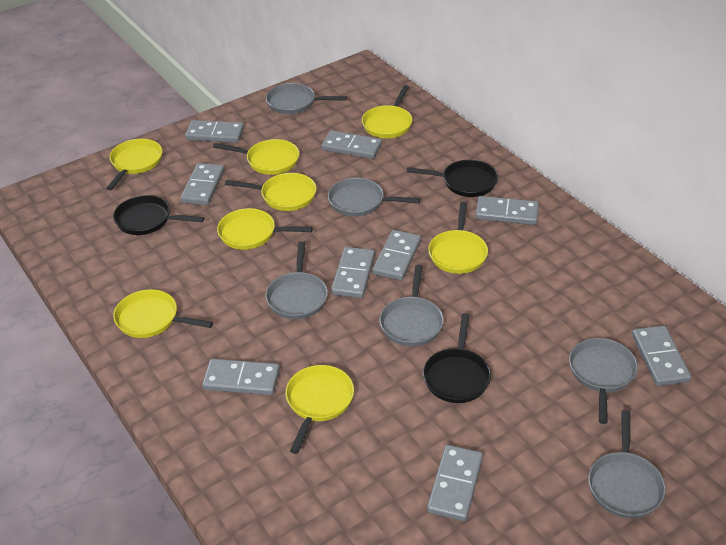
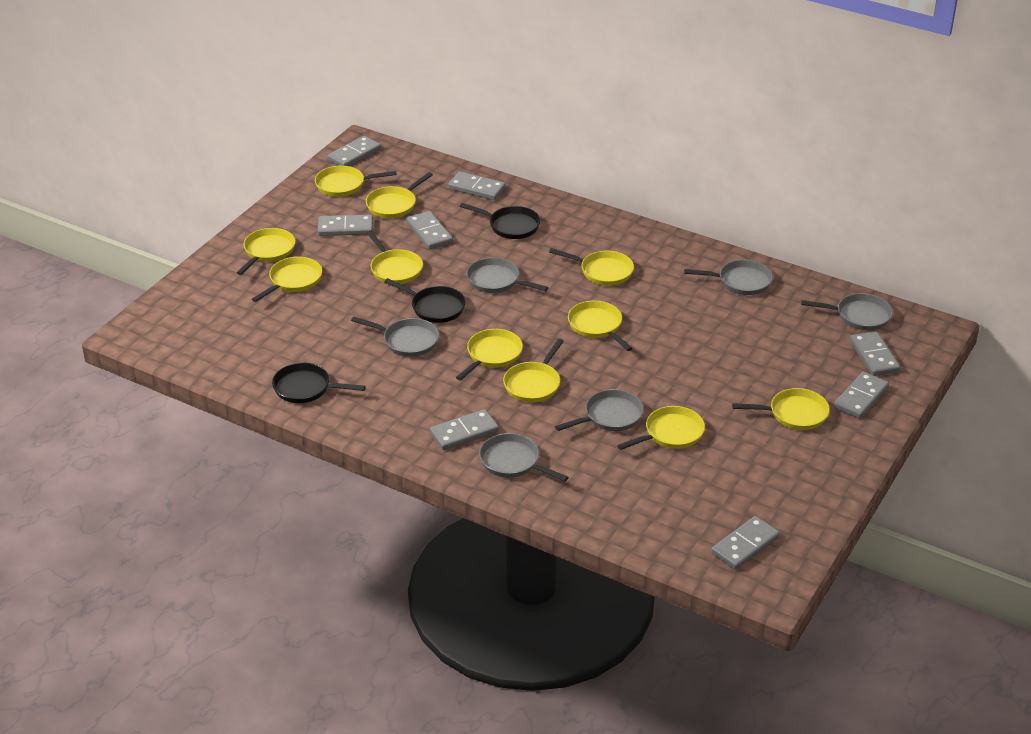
grey domino: 9 -> 8
yellow pan: 8 -> 11

